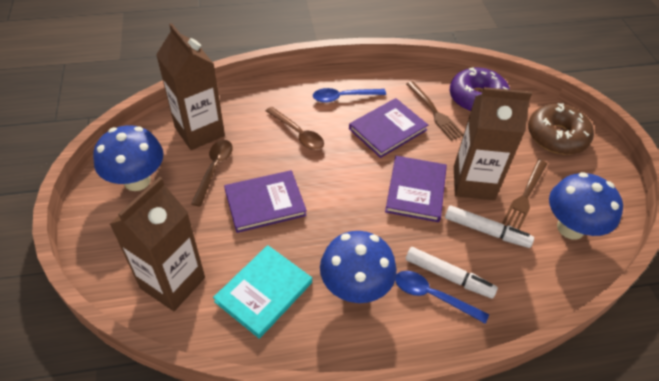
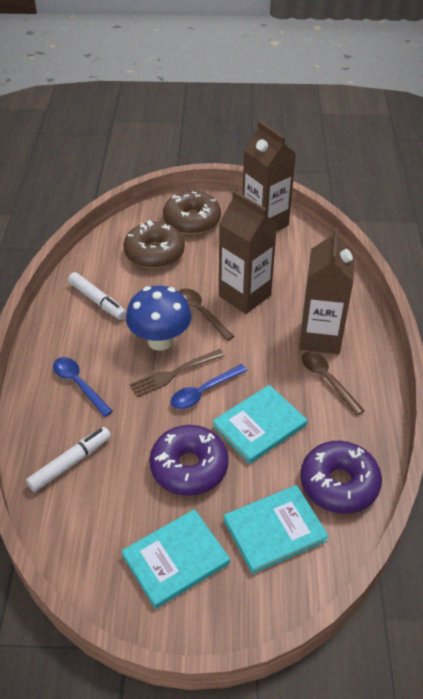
blue mushroom: 3 -> 1
brown donut: 1 -> 2
brown fork: 2 -> 1
purple book: 3 -> 0
purple donut: 1 -> 2
turquoise book: 1 -> 3

